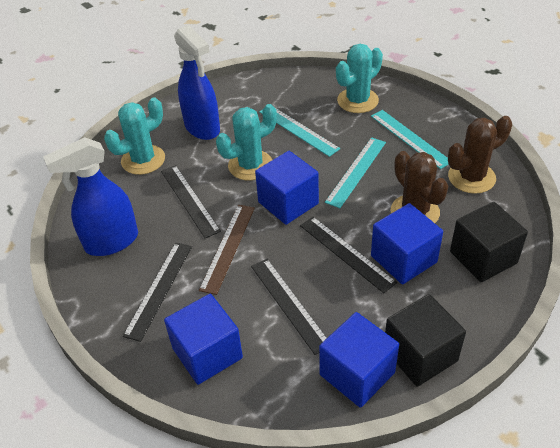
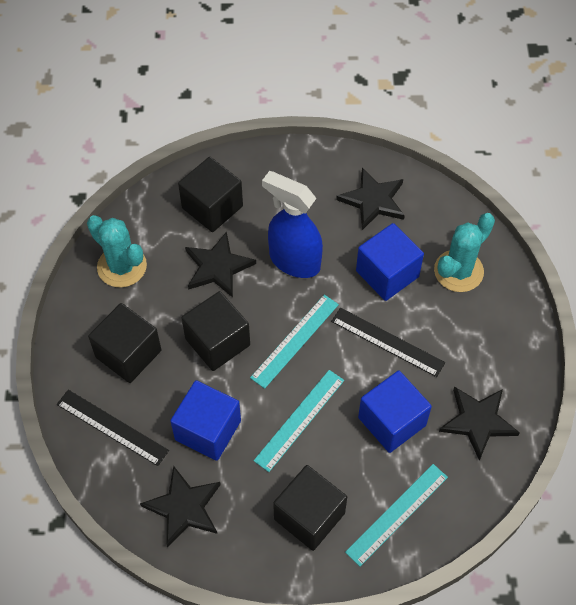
black cube: 2 -> 4
black ruler: 4 -> 2
black star: 0 -> 4
blue cube: 4 -> 3
blue spray bottle: 2 -> 1
brown cactus: 2 -> 0
brown ruler: 1 -> 0
turquoise cactus: 3 -> 2

